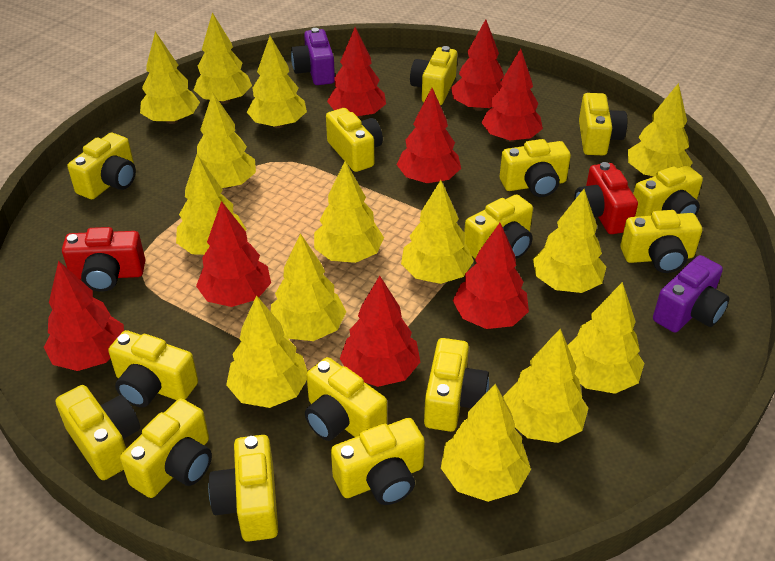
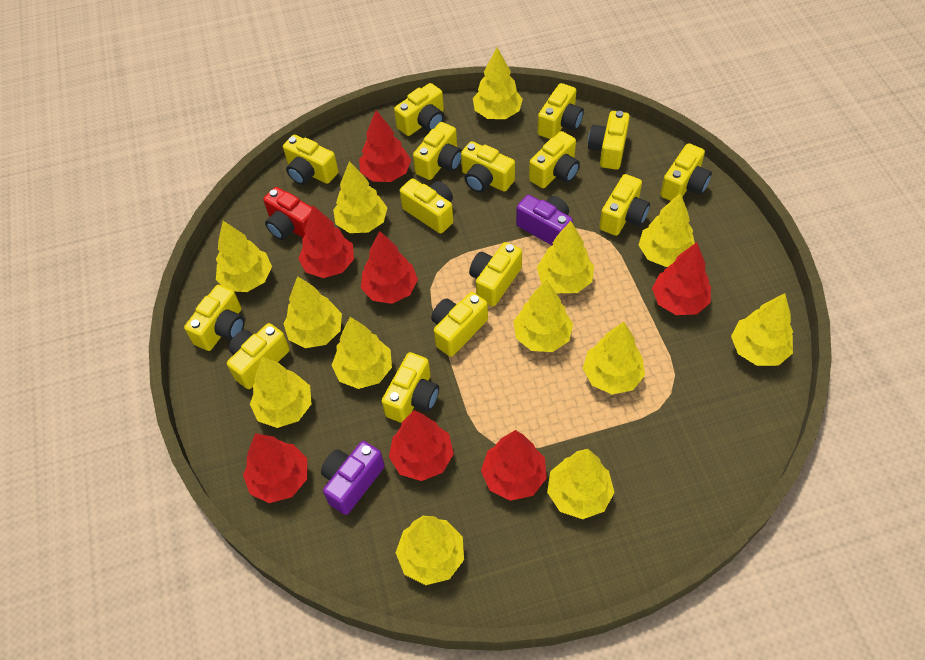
red camera: 2 -> 1
red tree: 8 -> 7
yellow tree: 14 -> 13

